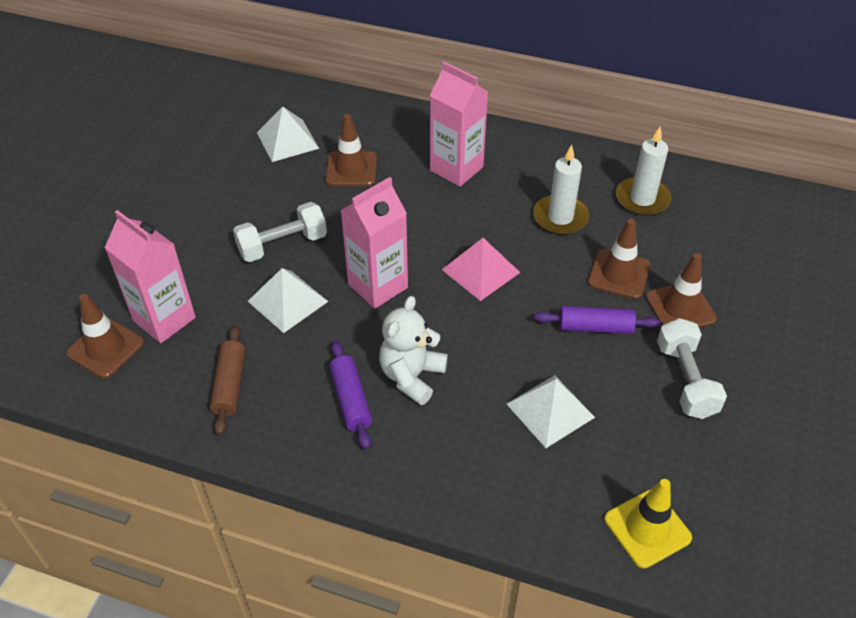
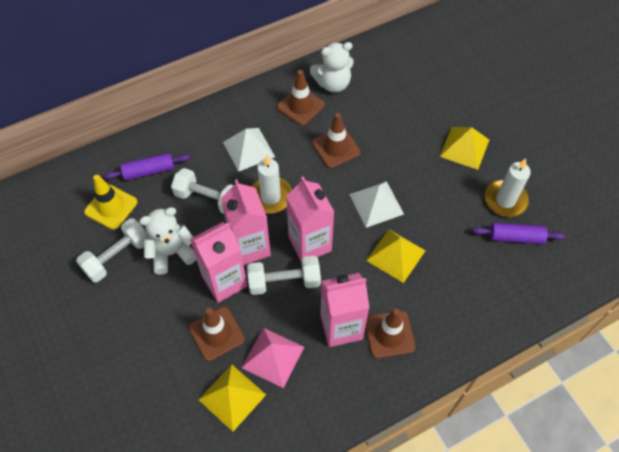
brown rolling pin: 1 -> 0
pink carton: 3 -> 4
white dumbbell: 2 -> 3
white pyramid: 3 -> 2
white teddy bear: 1 -> 2
yellow pyramid: 0 -> 3

